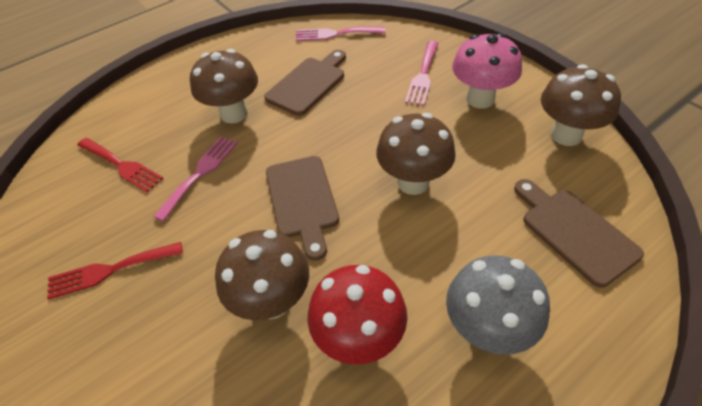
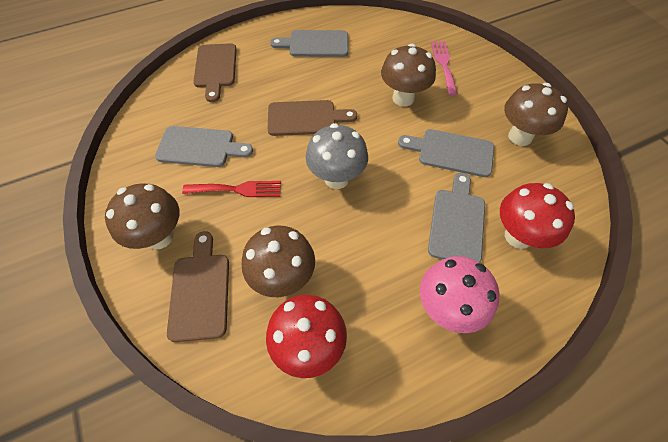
grey cutting board: 0 -> 4
pink fork: 3 -> 1
red fork: 2 -> 1
red mushroom: 1 -> 2

